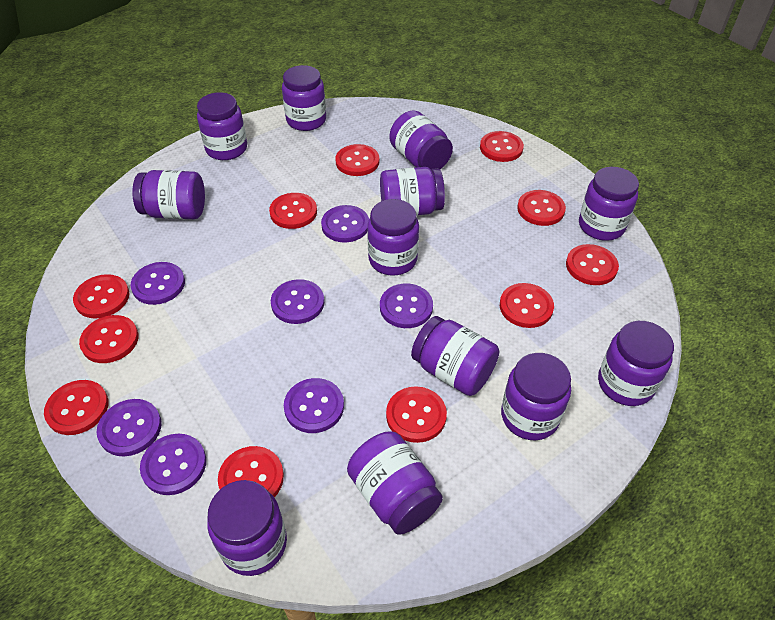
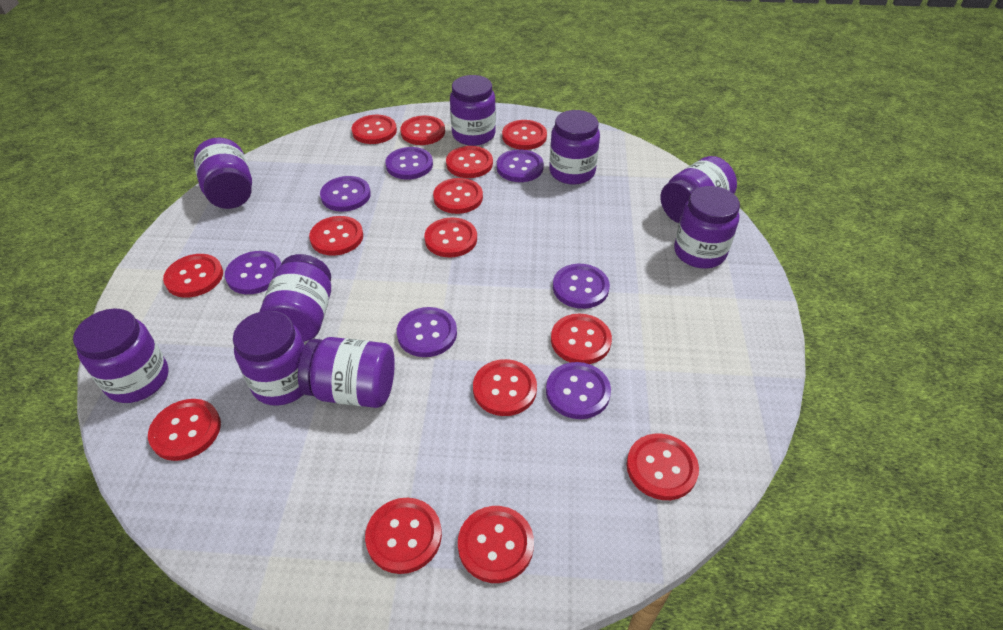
purple jar: 12 -> 9
red button: 11 -> 14

